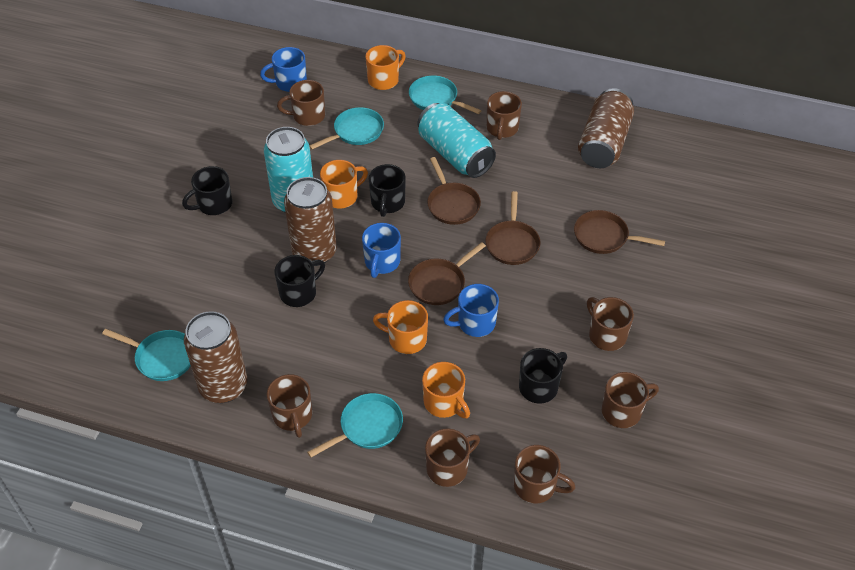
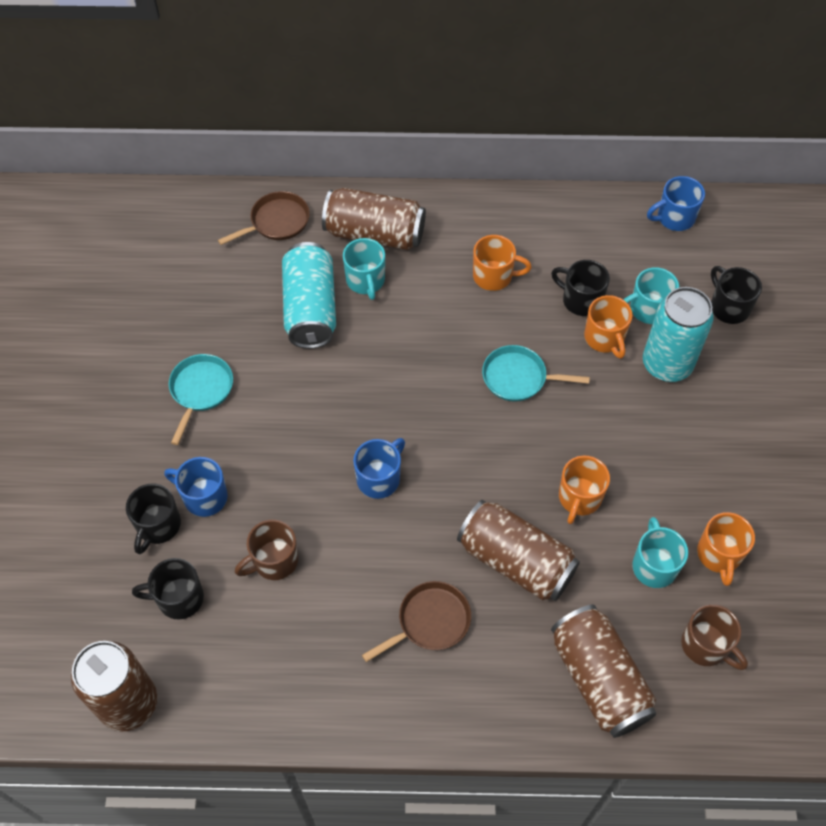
brown can: 3 -> 4
brown mug: 7 -> 2
brown pan: 4 -> 2
turquoise mug: 0 -> 3
turquoise pan: 4 -> 2

